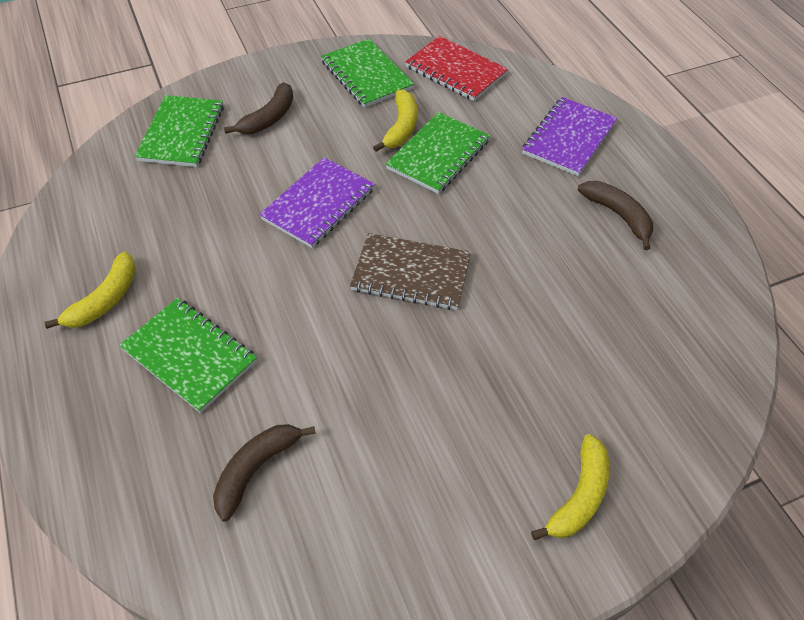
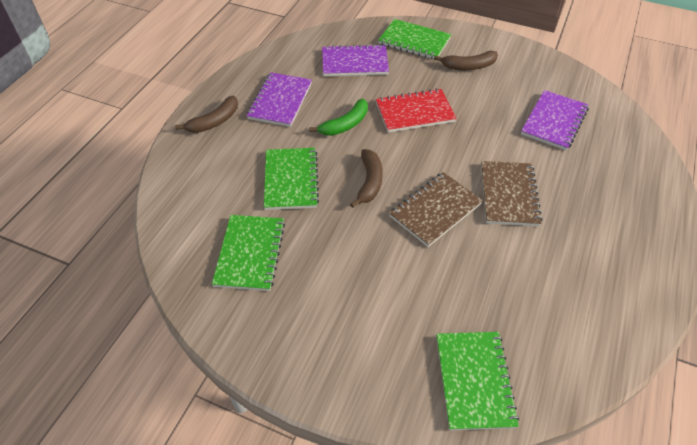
brown notebook: 1 -> 2
green banana: 0 -> 1
purple notebook: 2 -> 3
yellow banana: 3 -> 0

